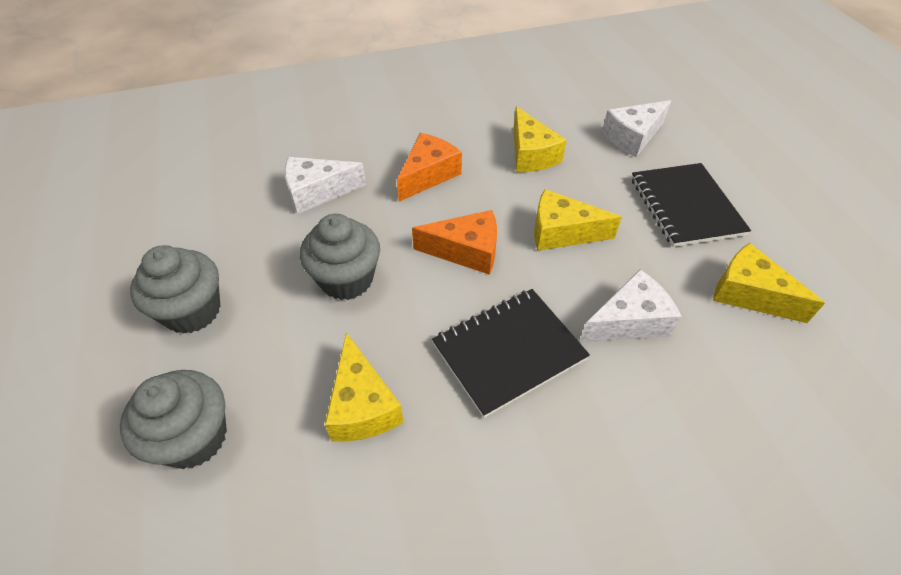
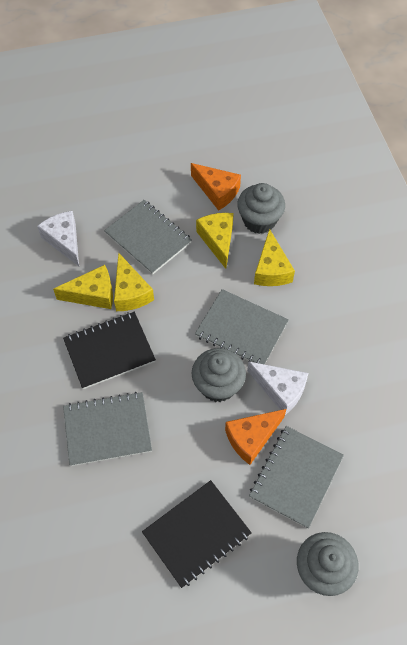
grey notebook: 0 -> 4
white cheese: 3 -> 2

